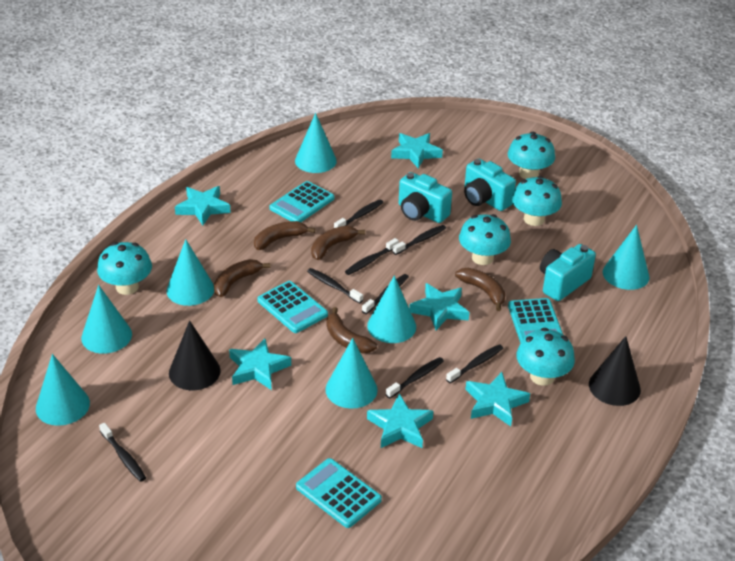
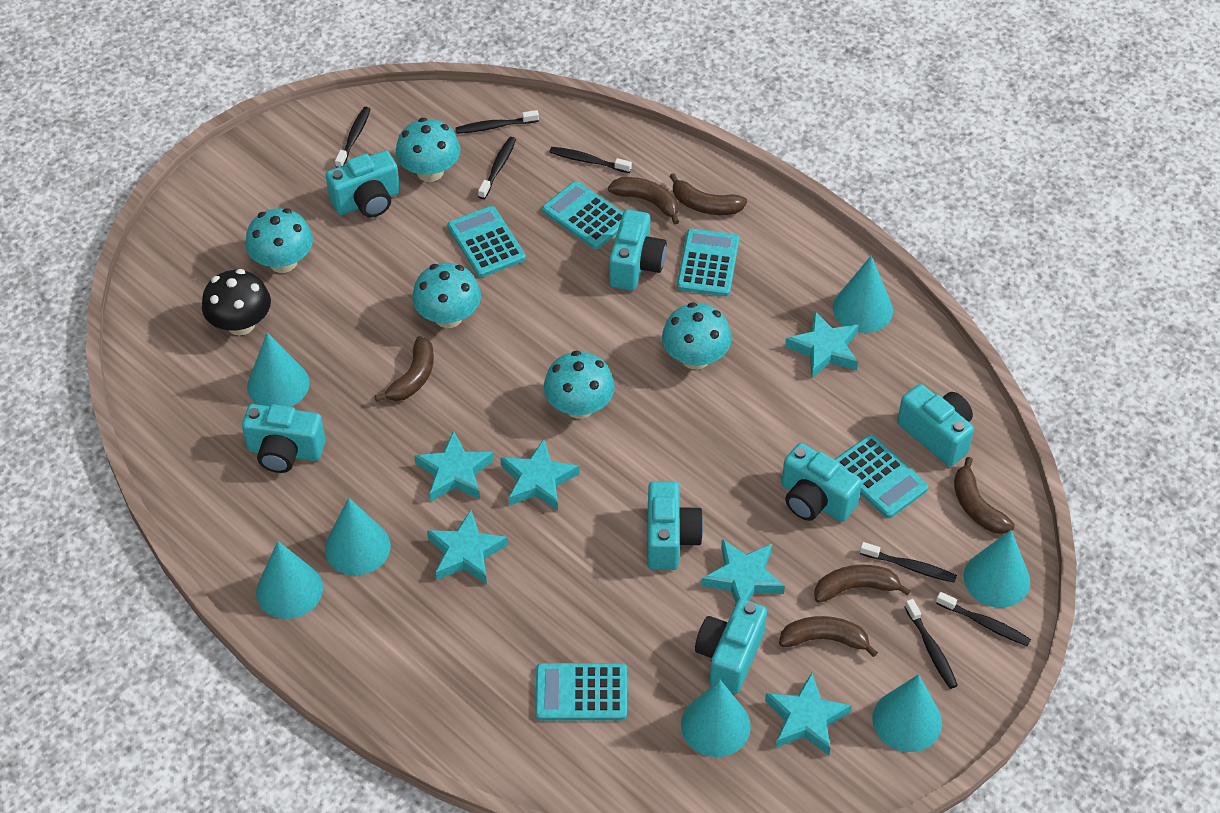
black cone: 2 -> 0
black mushroom: 0 -> 1
black toothbrush: 8 -> 7
brown banana: 5 -> 6
turquoise calculator: 4 -> 5
turquoise camera: 3 -> 7

